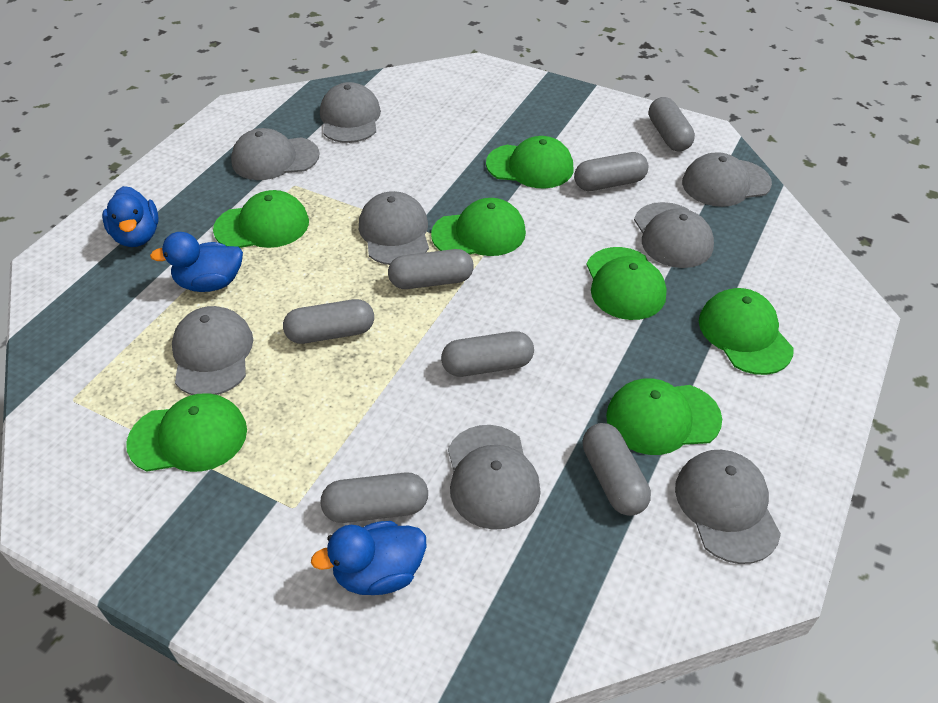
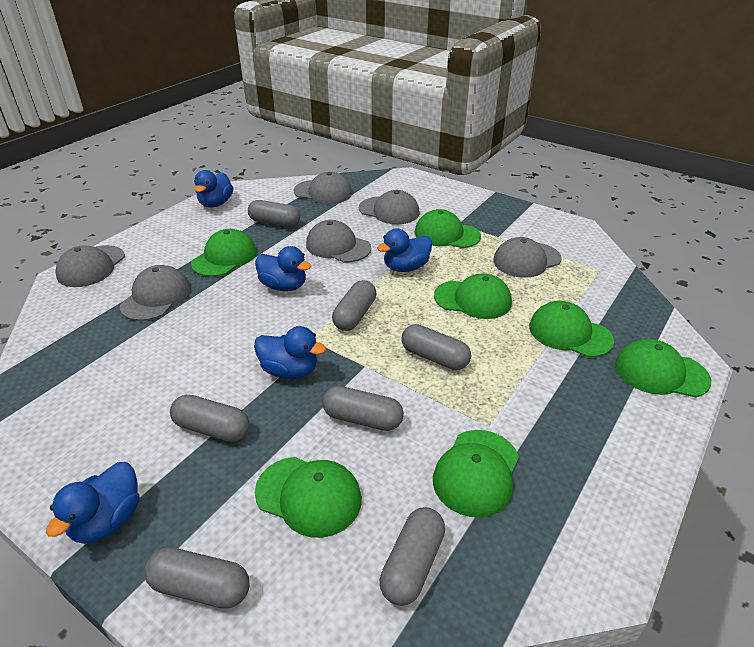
blue duck: 3 -> 5
grey cap: 8 -> 6

